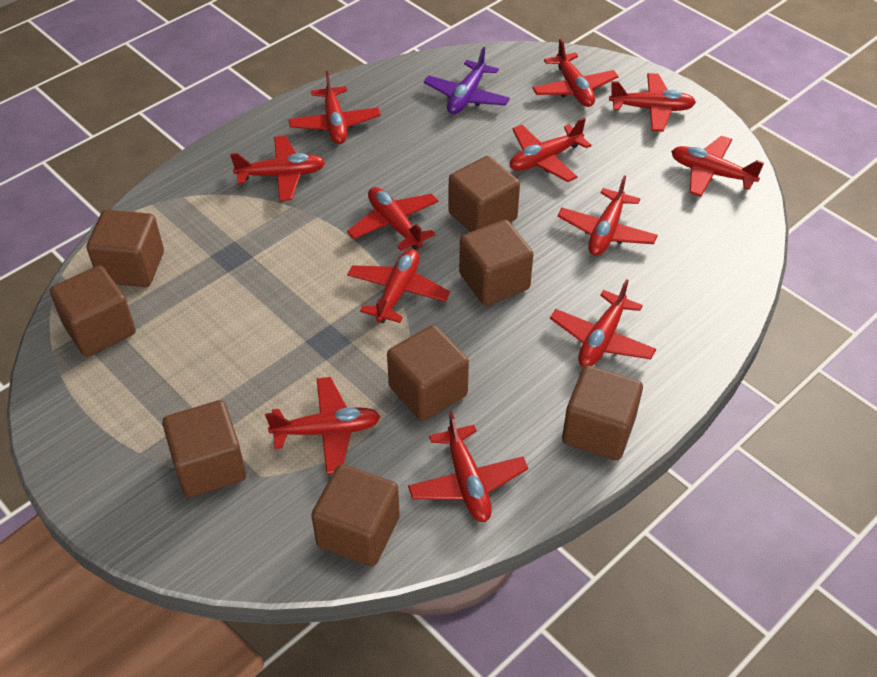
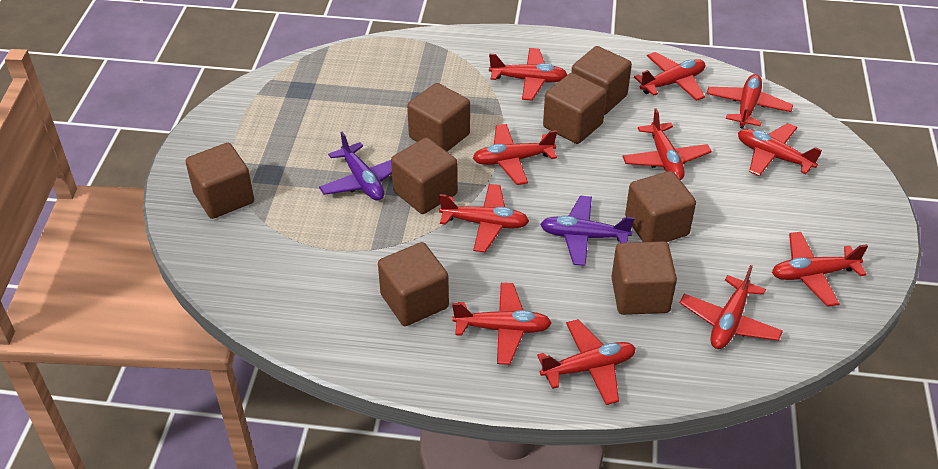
purple plane: 1 -> 2
red plane: 12 -> 11

